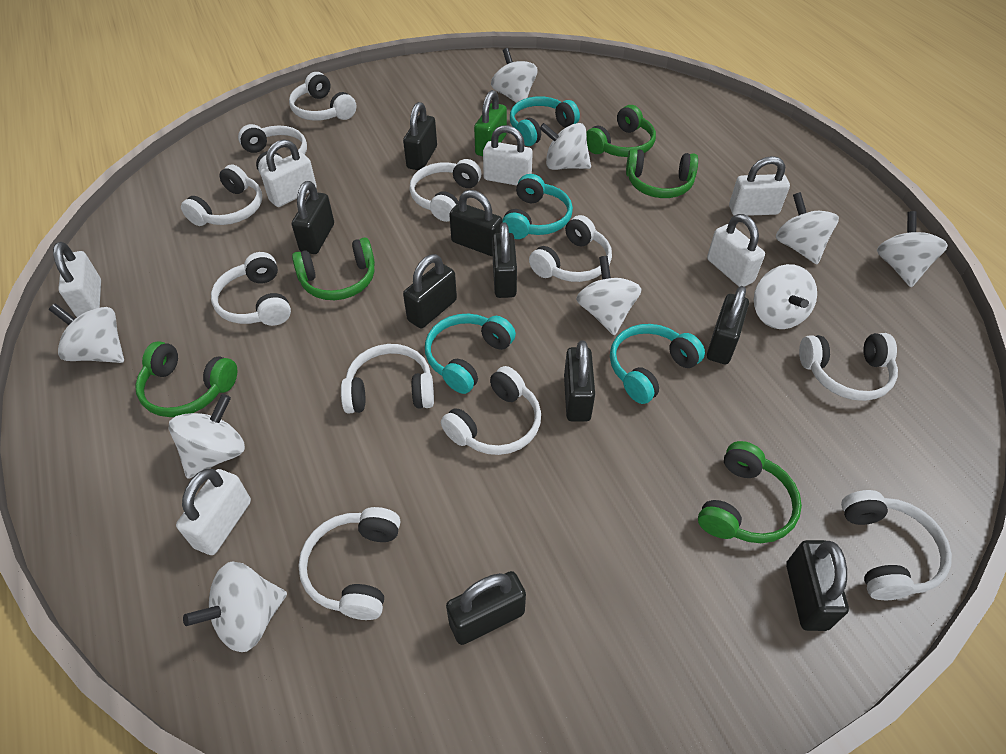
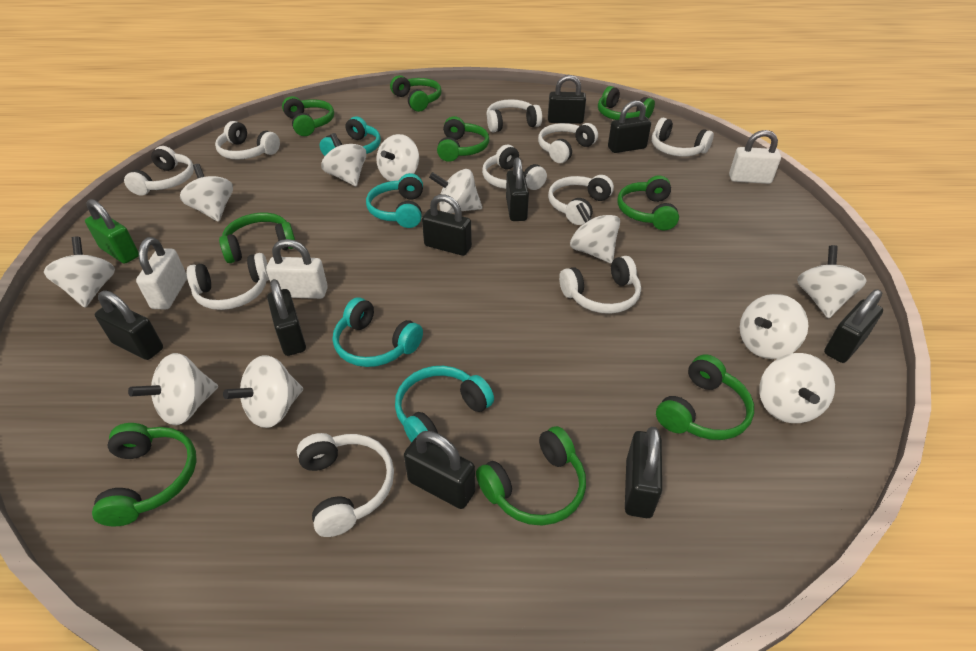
green headphones: 5 -> 9
white headphones: 11 -> 10
white padlock: 6 -> 3
white spinning top: 9 -> 11

